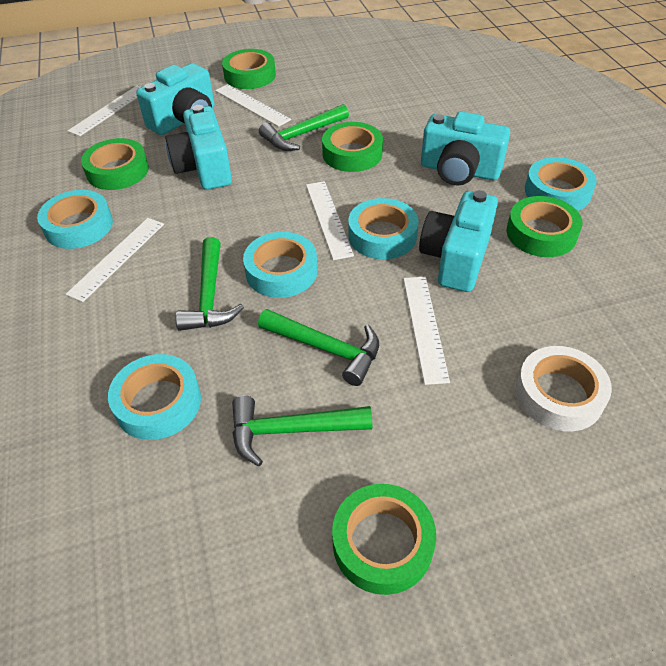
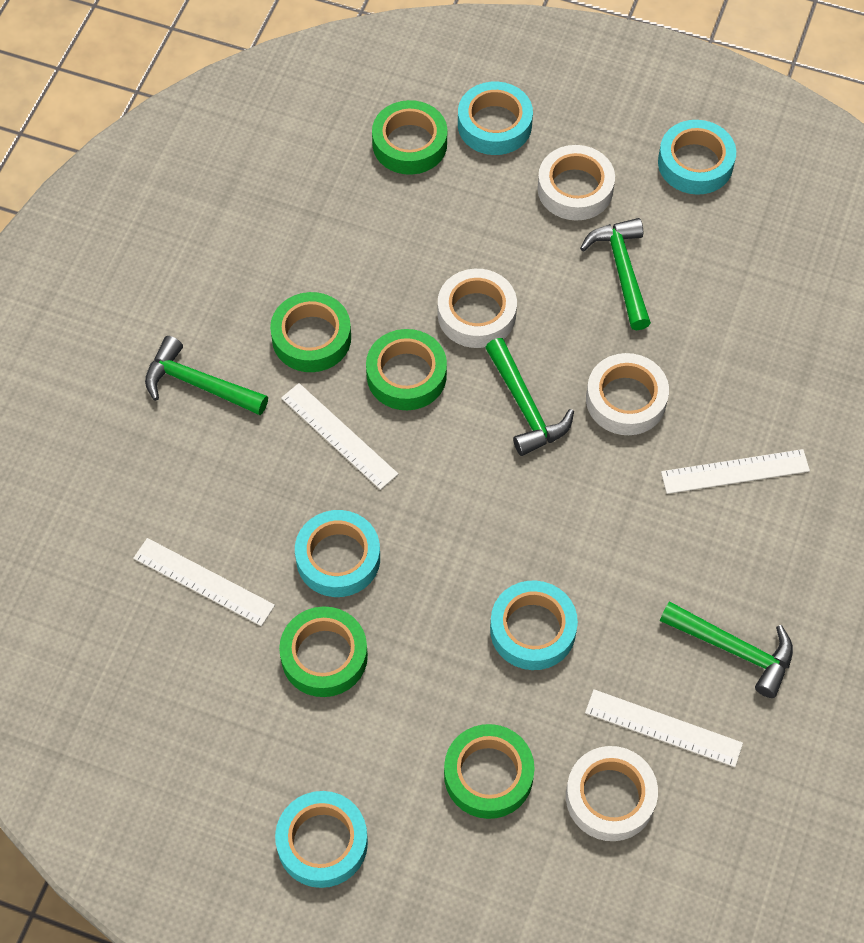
turquoise camera: 4 -> 0
white ruler: 5 -> 4
white tape: 1 -> 4

